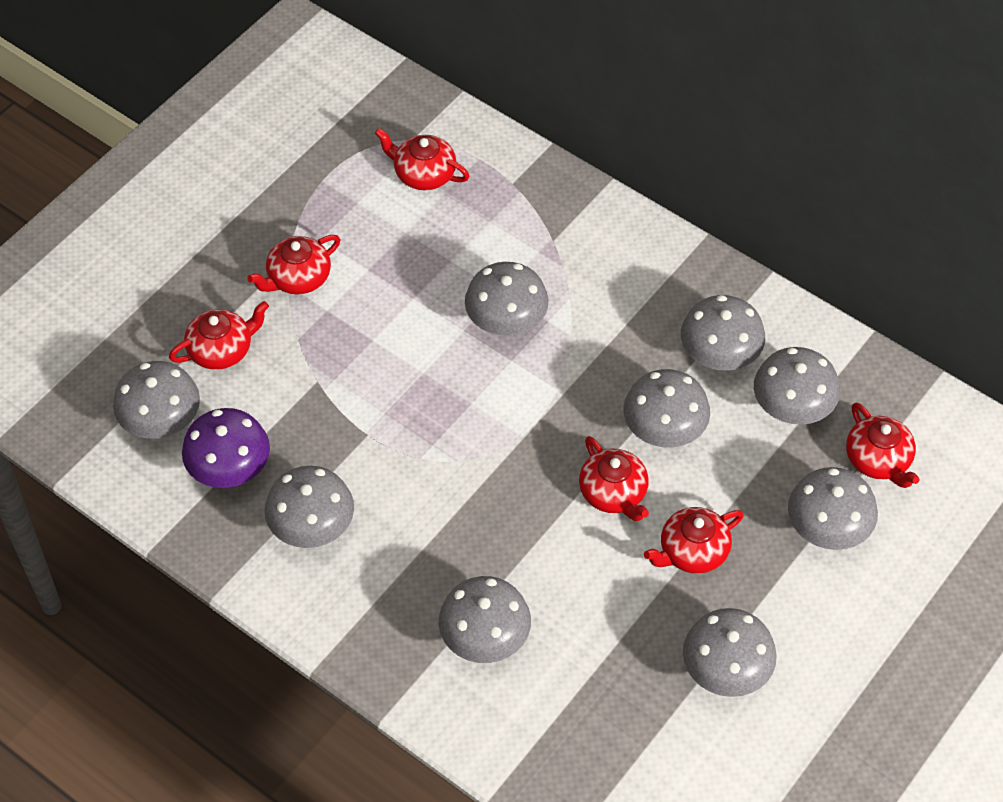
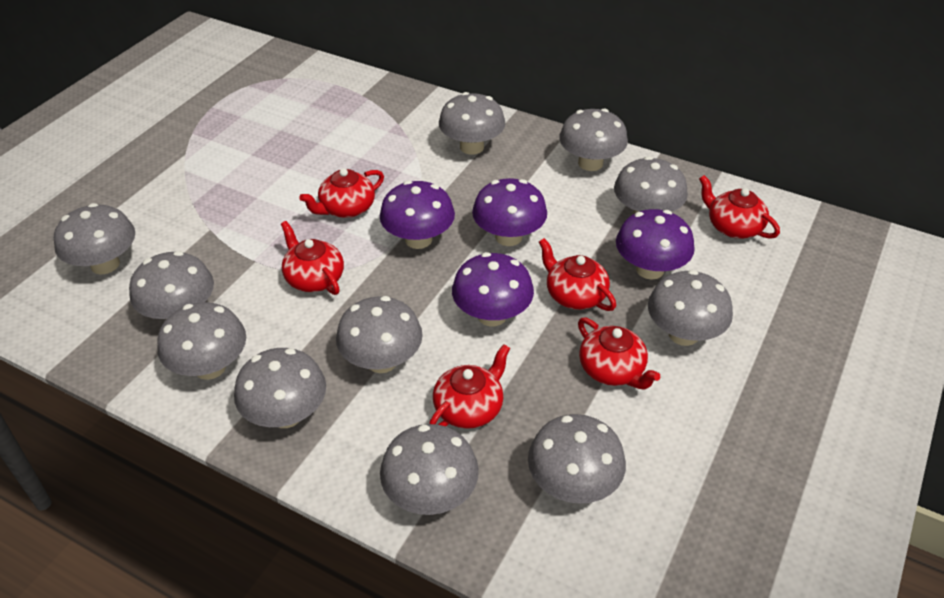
grey mushroom: 9 -> 11
purple mushroom: 1 -> 4

